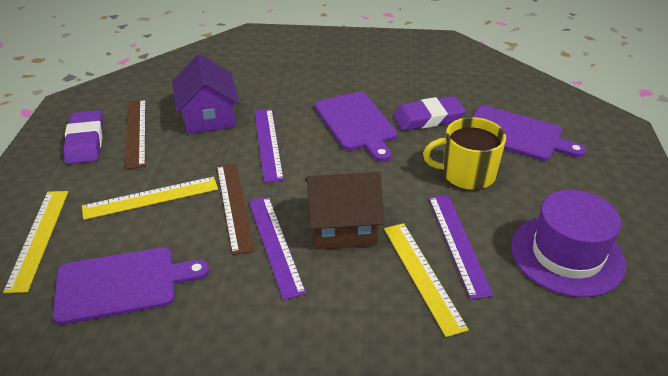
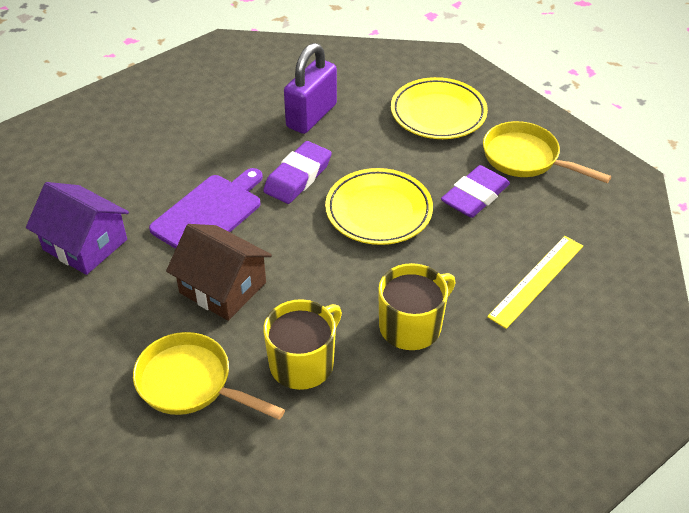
brown ruler: 2 -> 0
purple cutting board: 3 -> 1
purple hat: 1 -> 0
purple padlock: 0 -> 1
purple ruler: 3 -> 0
yellow mug: 1 -> 2
yellow pan: 0 -> 2
yellow plate: 0 -> 2
yellow ruler: 3 -> 1

